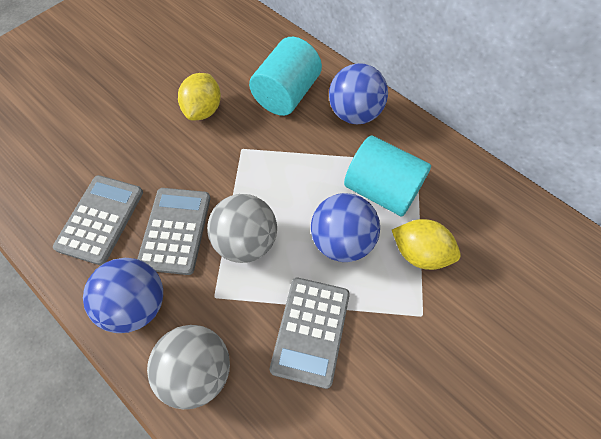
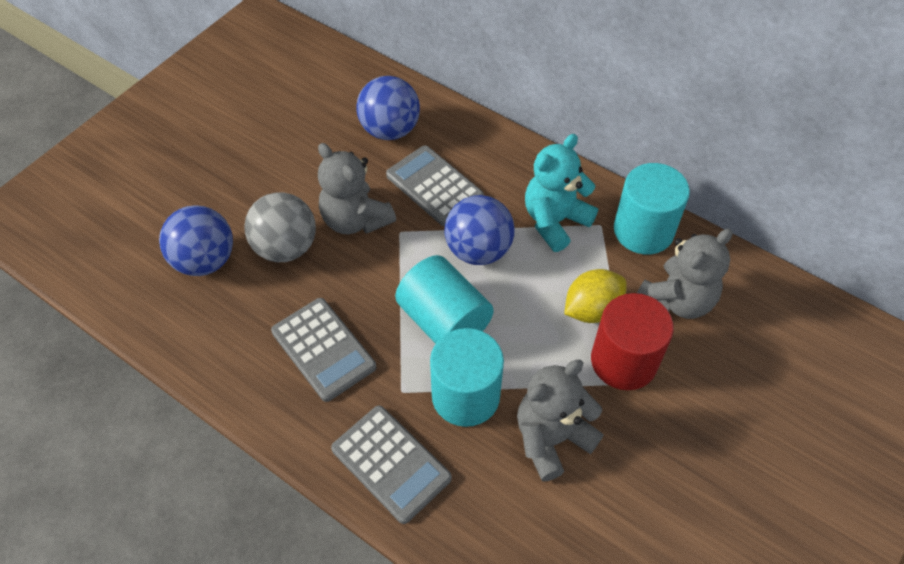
grey ball: 2 -> 1
grey teddy bear: 0 -> 3
red cylinder: 0 -> 1
turquoise cylinder: 2 -> 3
turquoise teddy bear: 0 -> 1
yellow lemon: 2 -> 1

